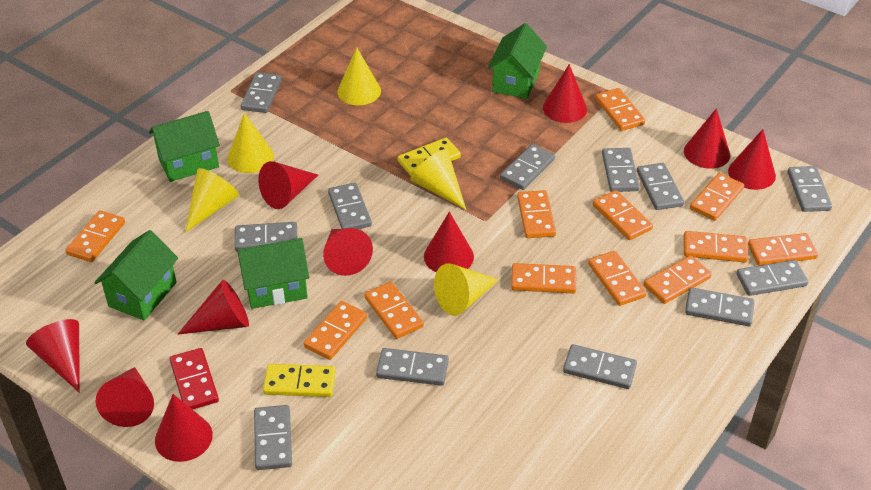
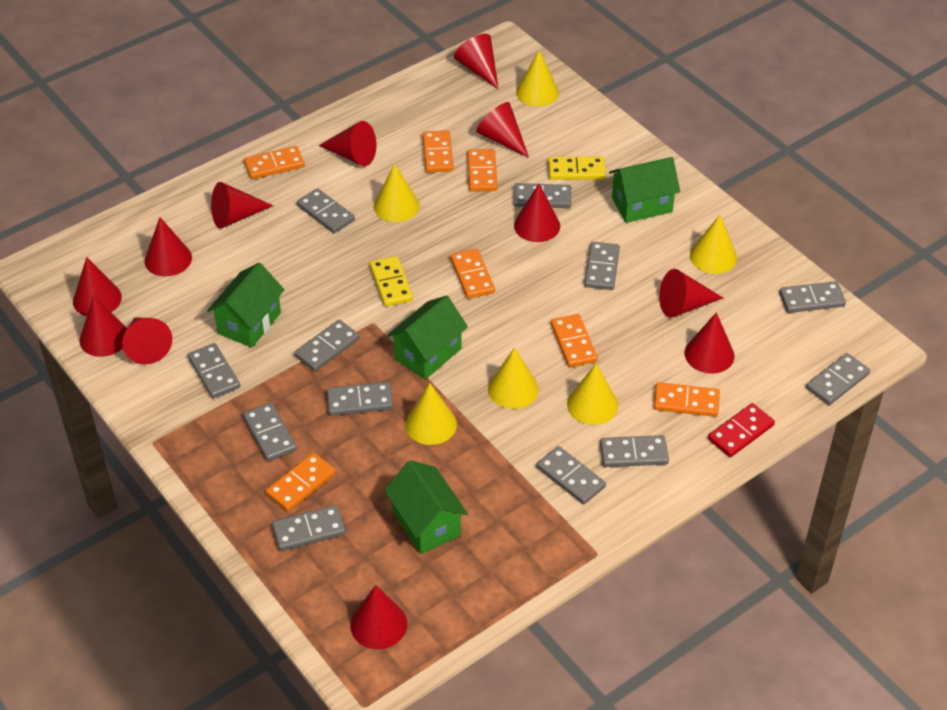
orange domino: 12 -> 7
red cone: 10 -> 12
yellow cone: 5 -> 6

